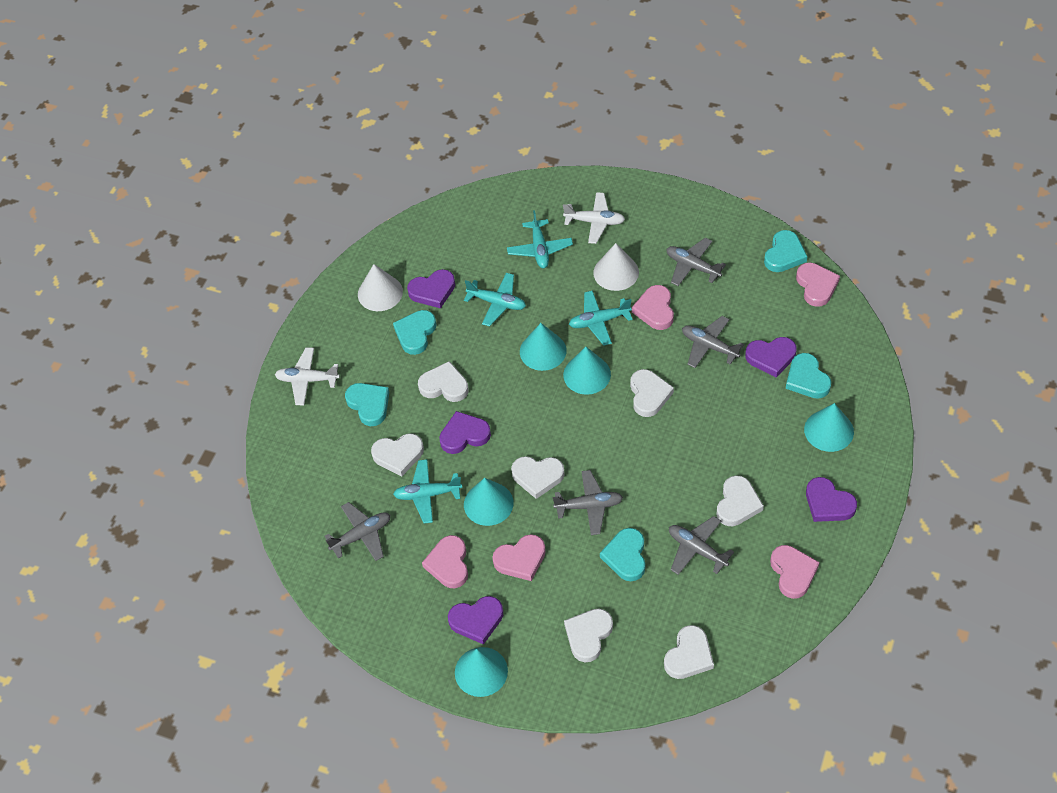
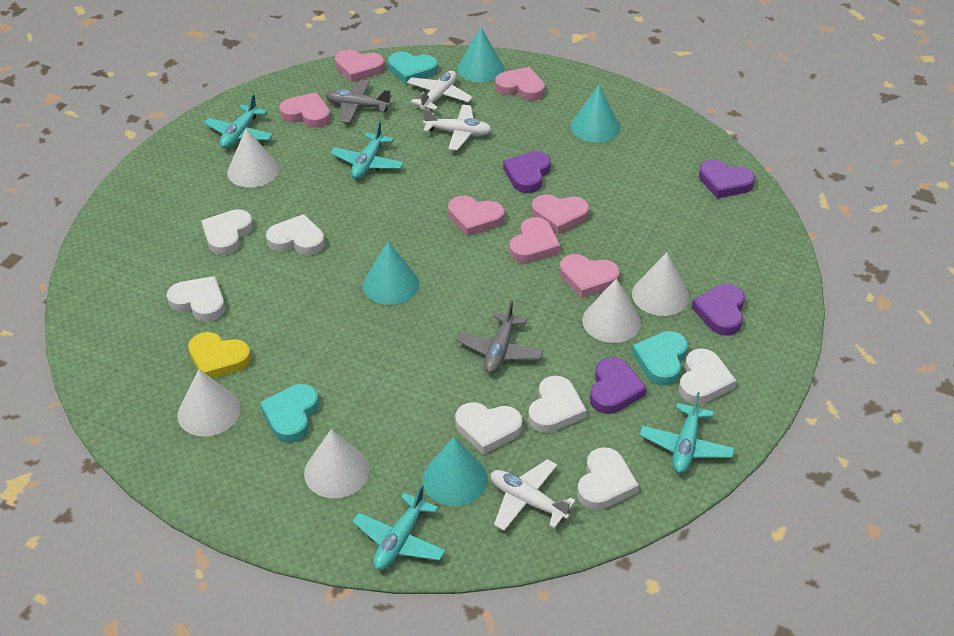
grey plane: 5 -> 2
pink heart: 5 -> 7
purple heart: 5 -> 4
turquoise cone: 5 -> 4
turquoise heart: 5 -> 3
white cone: 2 -> 5
white plane: 2 -> 3
yellow heart: 0 -> 1

